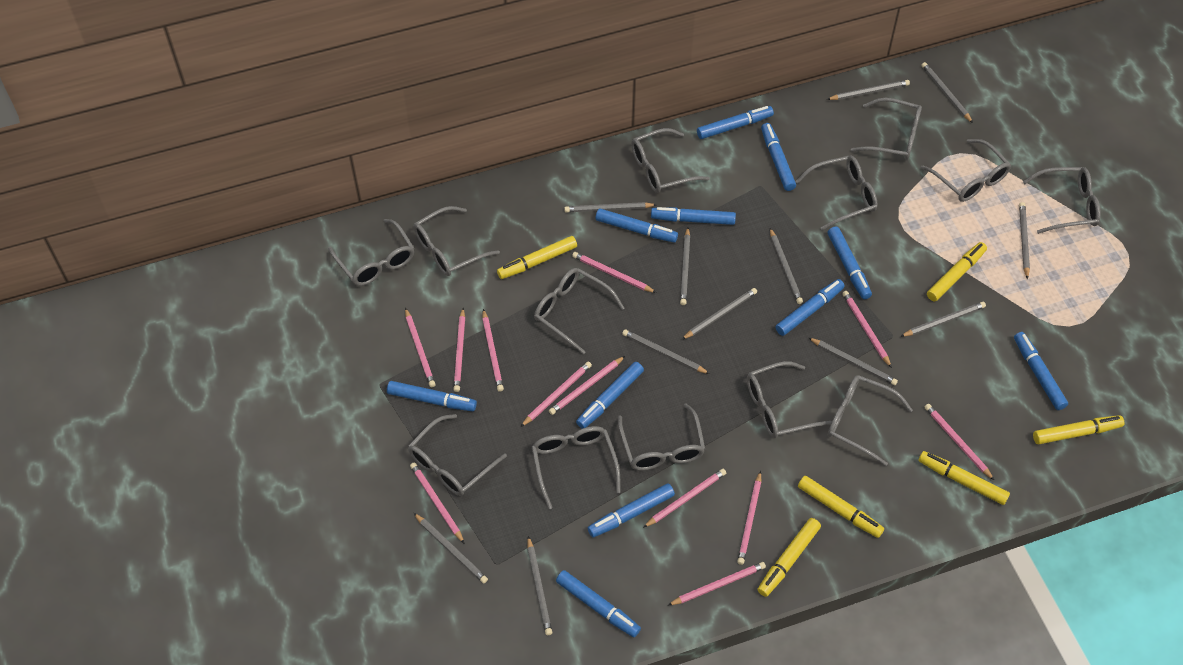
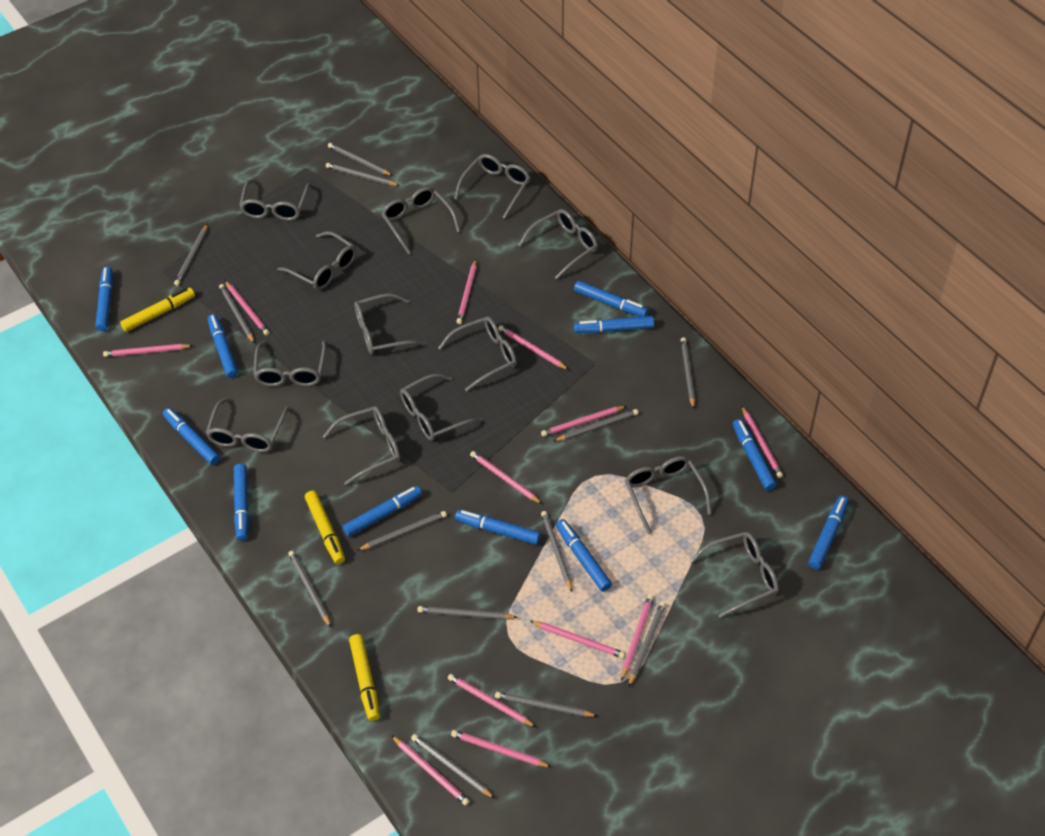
grey pencil: 12 -> 13
yellow marker: 6 -> 3

